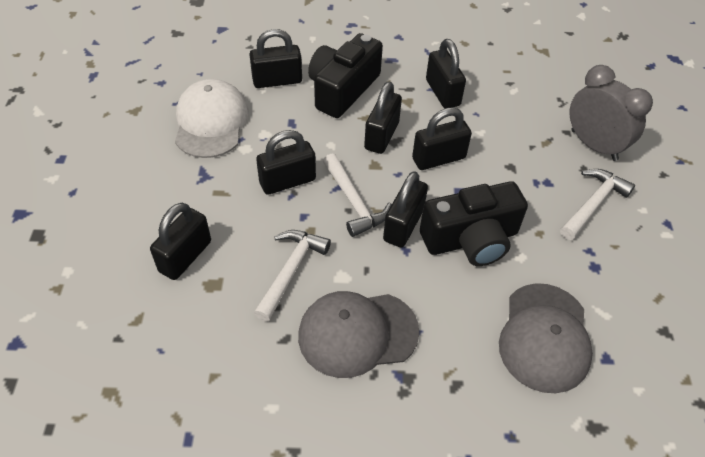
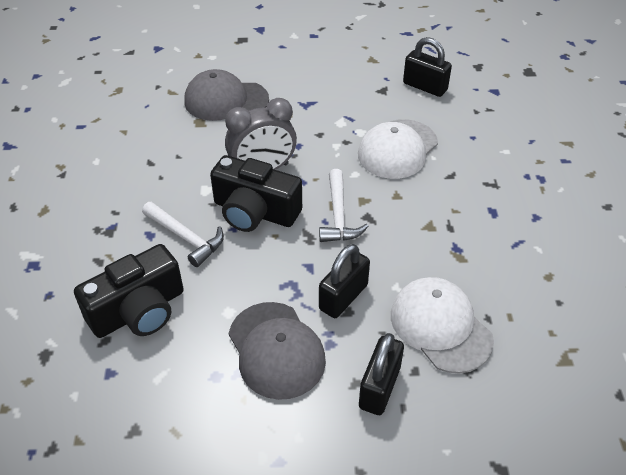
black padlock: 7 -> 3
white cap: 1 -> 2
white hammer: 3 -> 2

